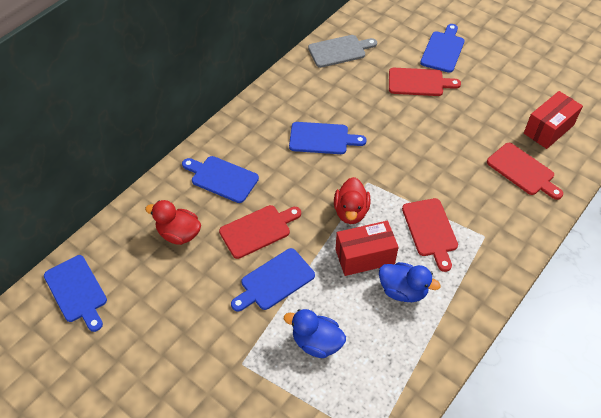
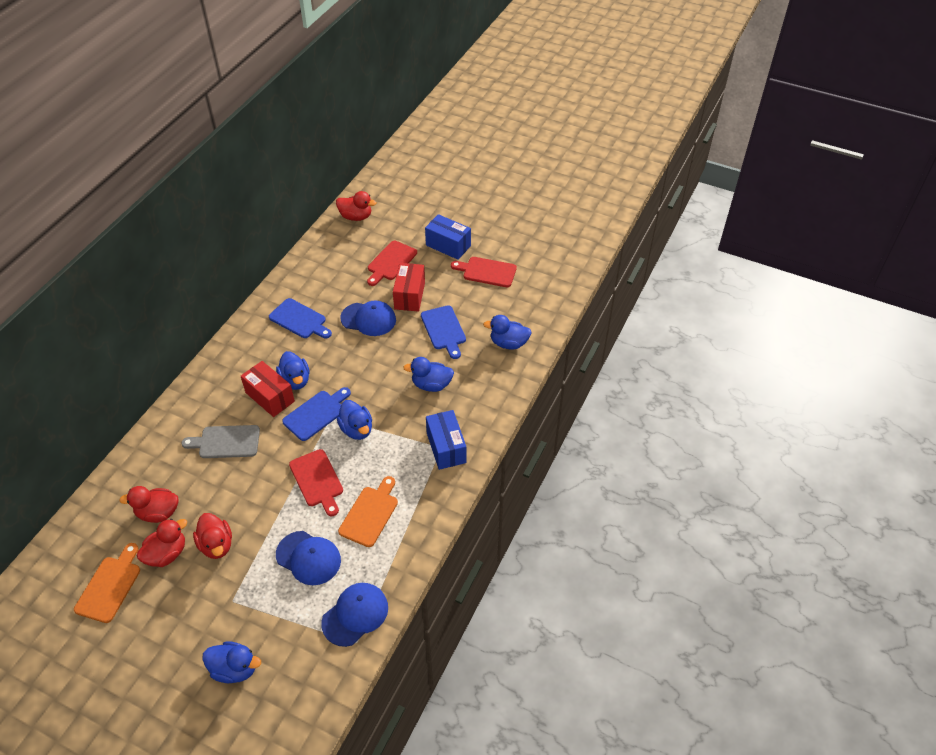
blue box: 0 -> 2
blue cap: 0 -> 3
blue cutting board: 5 -> 3
blue duck: 2 -> 5
orange cutting board: 0 -> 2
red cutting board: 4 -> 3
red duck: 2 -> 4

